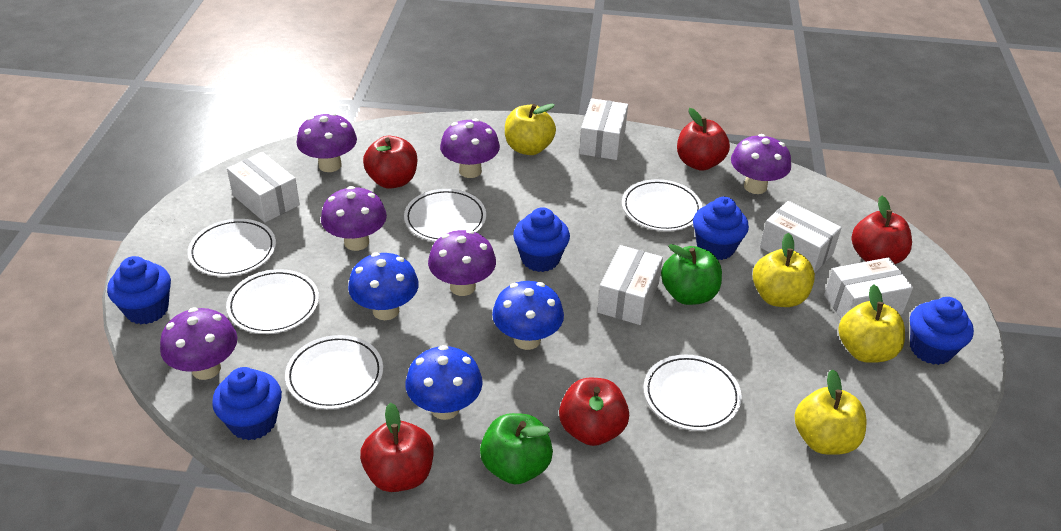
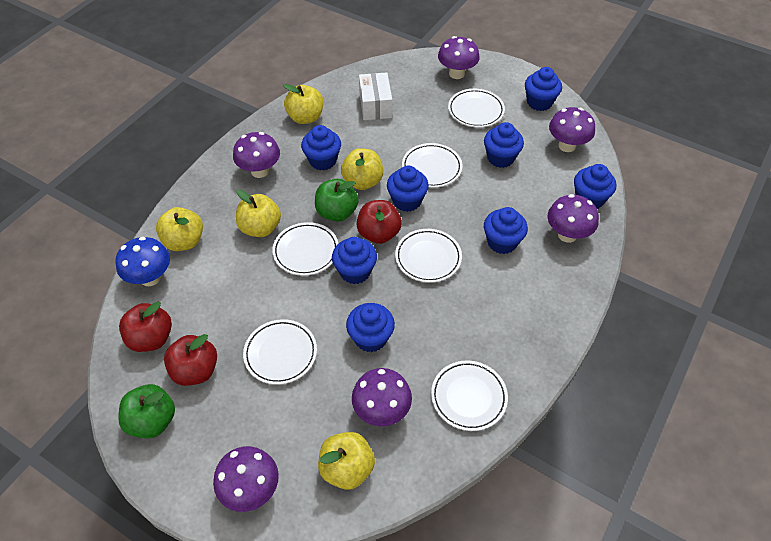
blue cupcake: 5 -> 8
blue mushroom: 3 -> 1
red apple: 5 -> 3
white box: 5 -> 1
yellow apple: 4 -> 5

